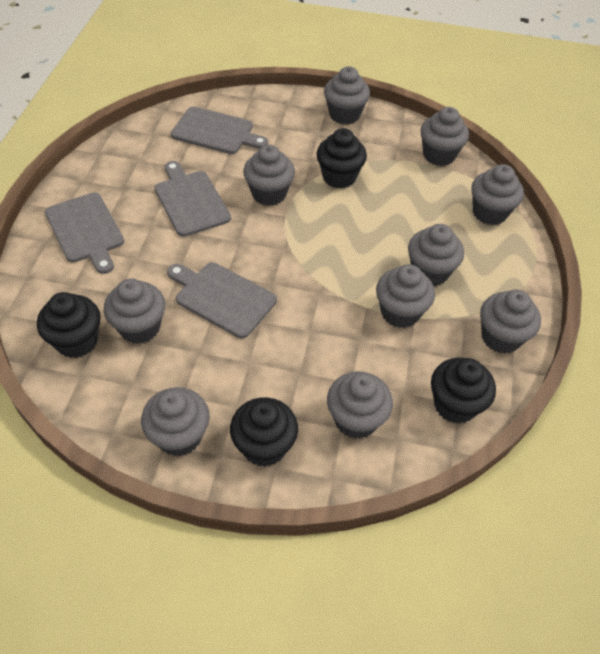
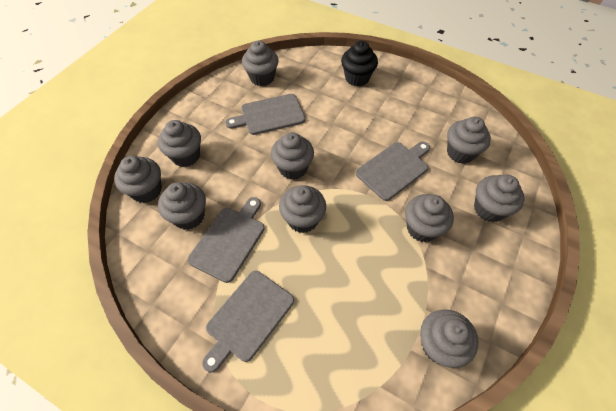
black cupcake: 4 -> 1

